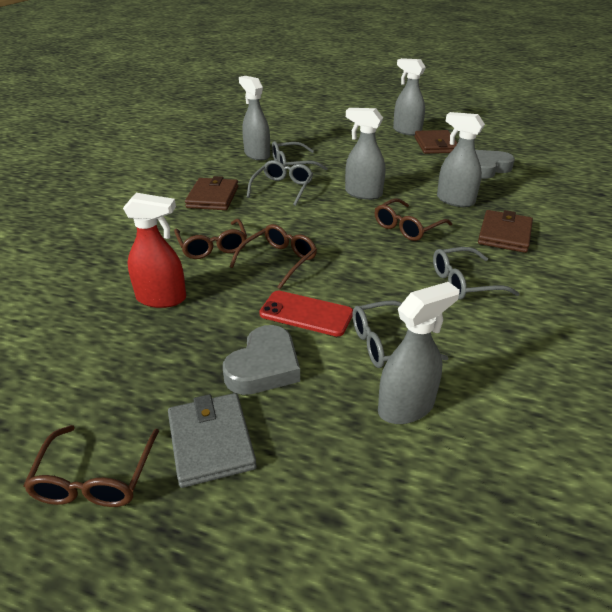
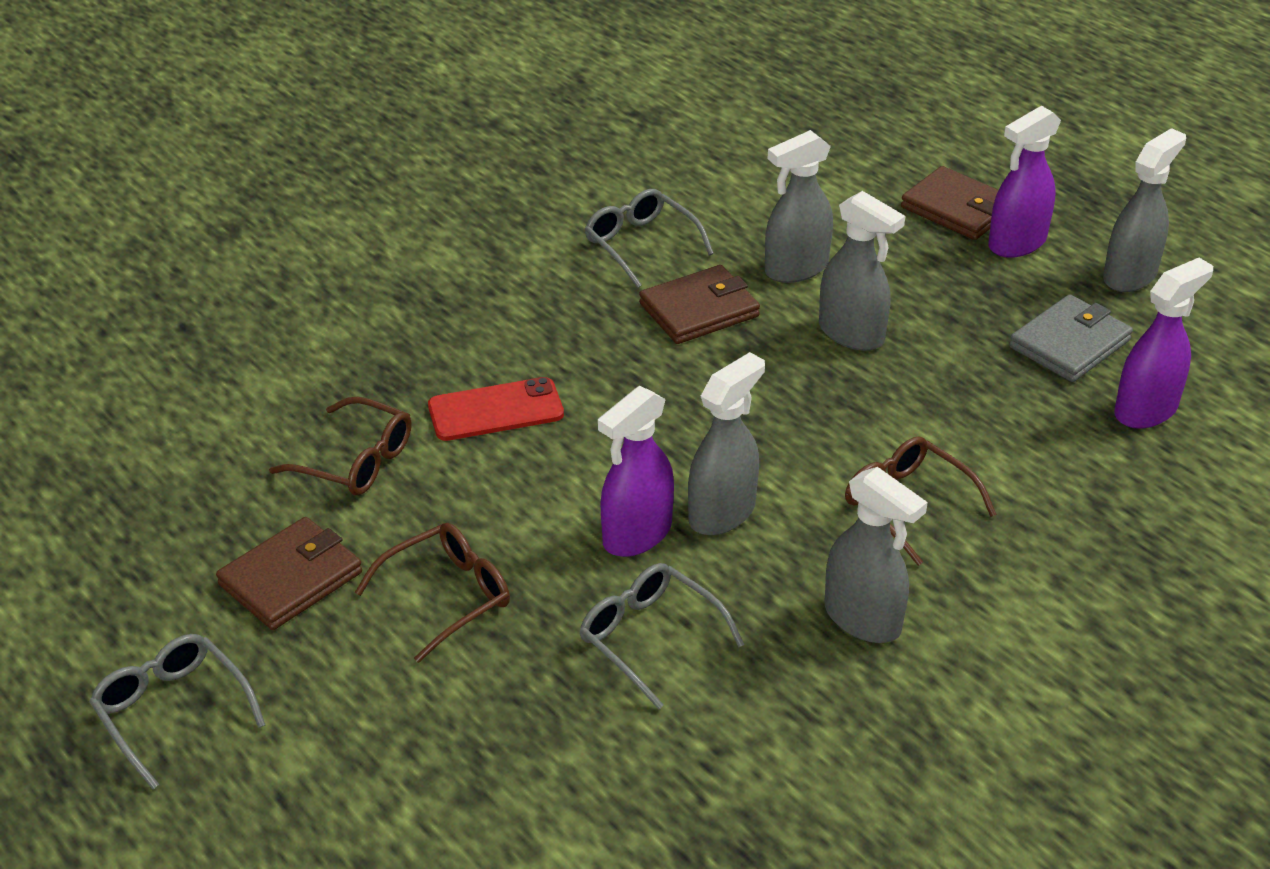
brown glasses: 4 -> 3
grey glasses: 4 -> 3
grey heart: 2 -> 0
purple spray bottle: 0 -> 3
red spray bottle: 1 -> 0

